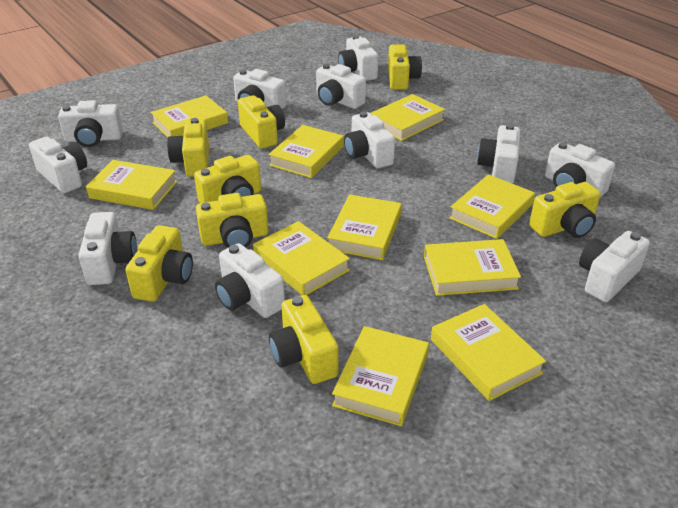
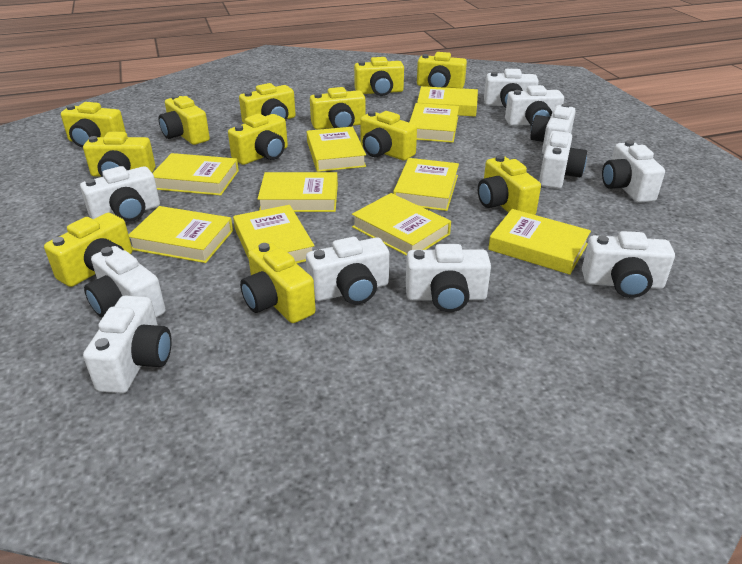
yellow camera: 8 -> 12

